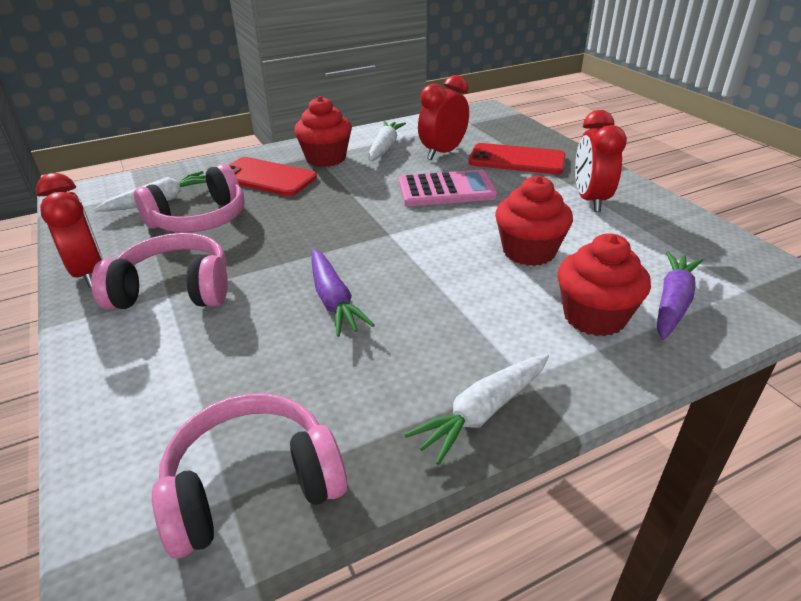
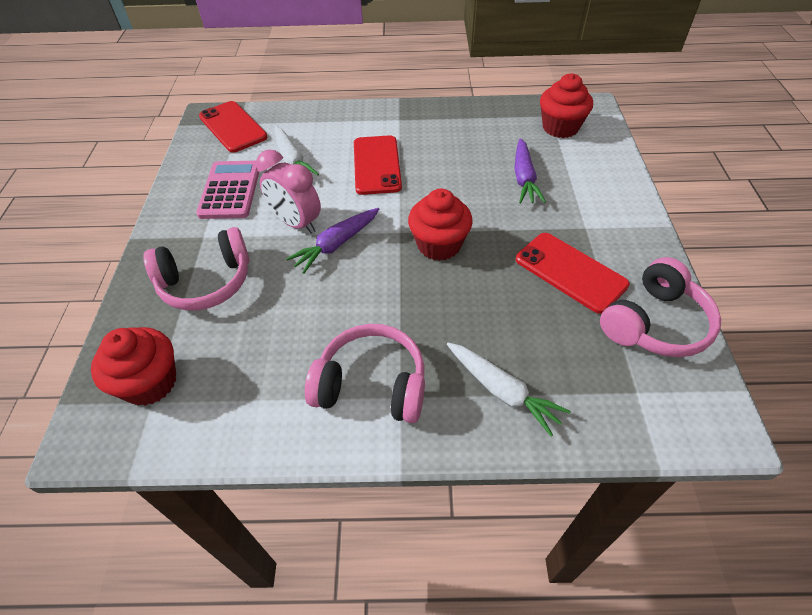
pink clock: 0 -> 1
red clock: 3 -> 0
red phone: 2 -> 3
white carrot: 3 -> 2

